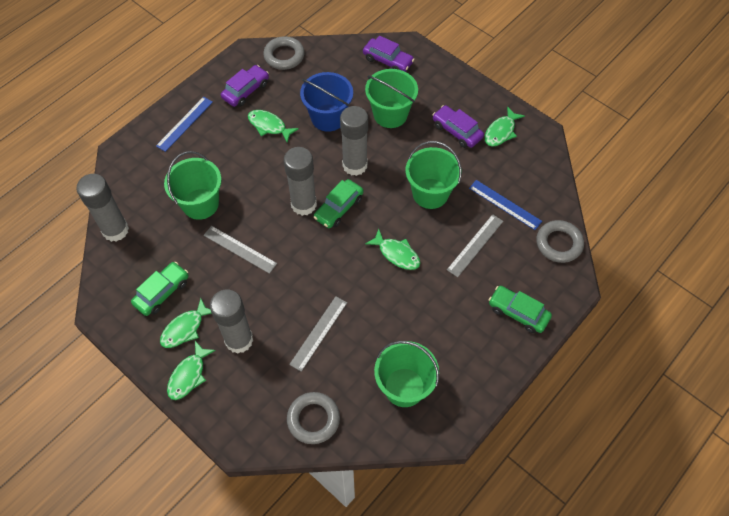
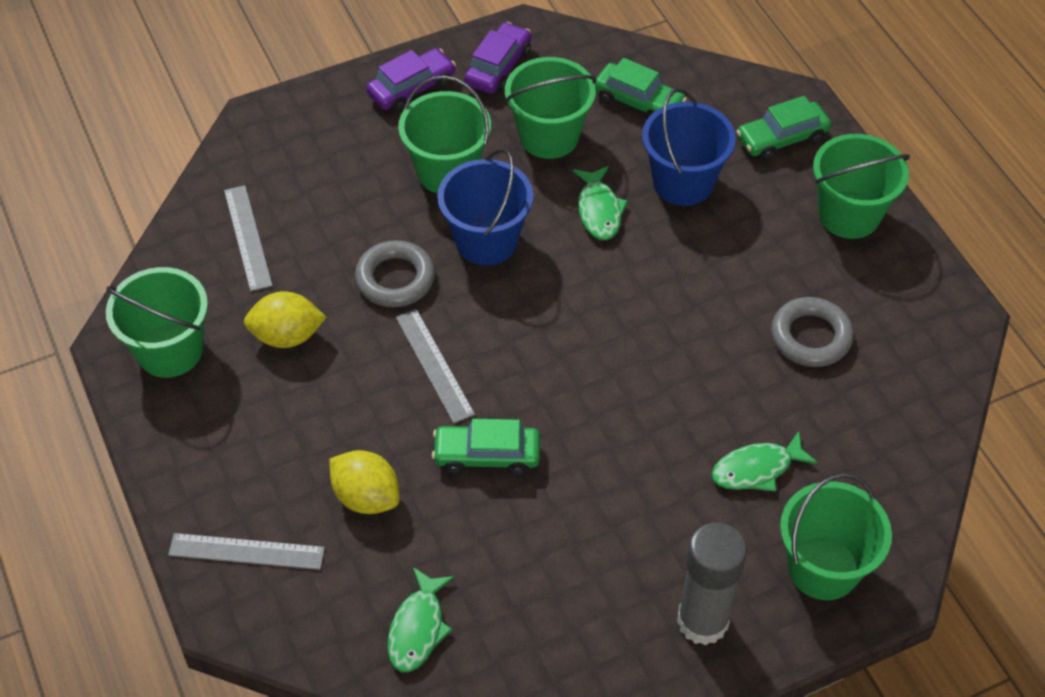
blue bucket: 1 -> 2
blue ruler: 2 -> 0
green bucket: 4 -> 5
green fish: 5 -> 3
grey glue stick: 4 -> 1
grey ring: 3 -> 2
purple car: 3 -> 2
yellow lemon: 0 -> 2

